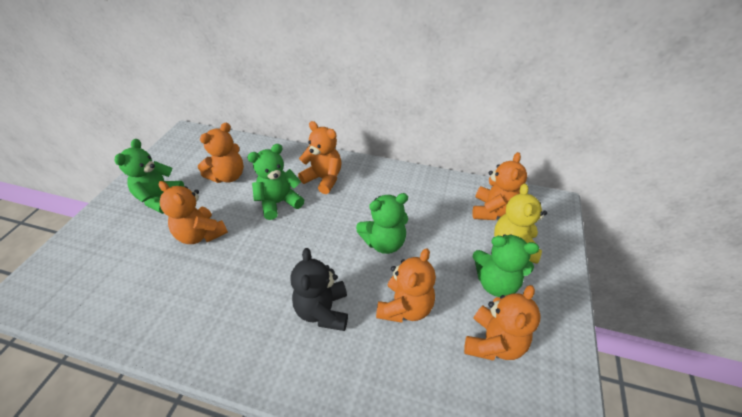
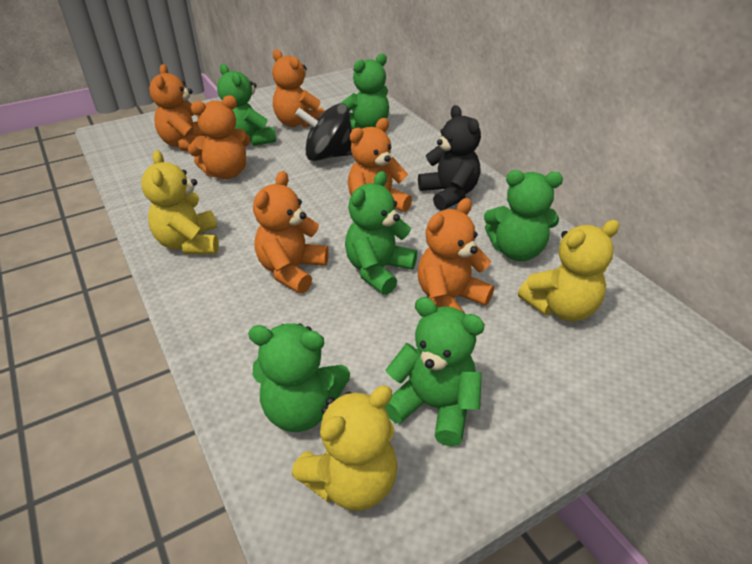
black spinning top: 0 -> 1
green teddy bear: 4 -> 6
yellow teddy bear: 1 -> 3

